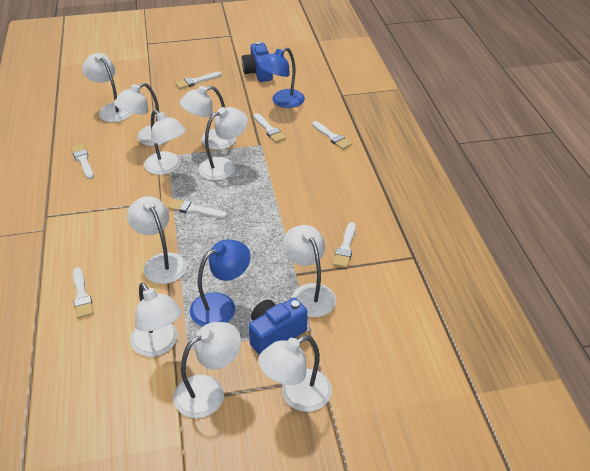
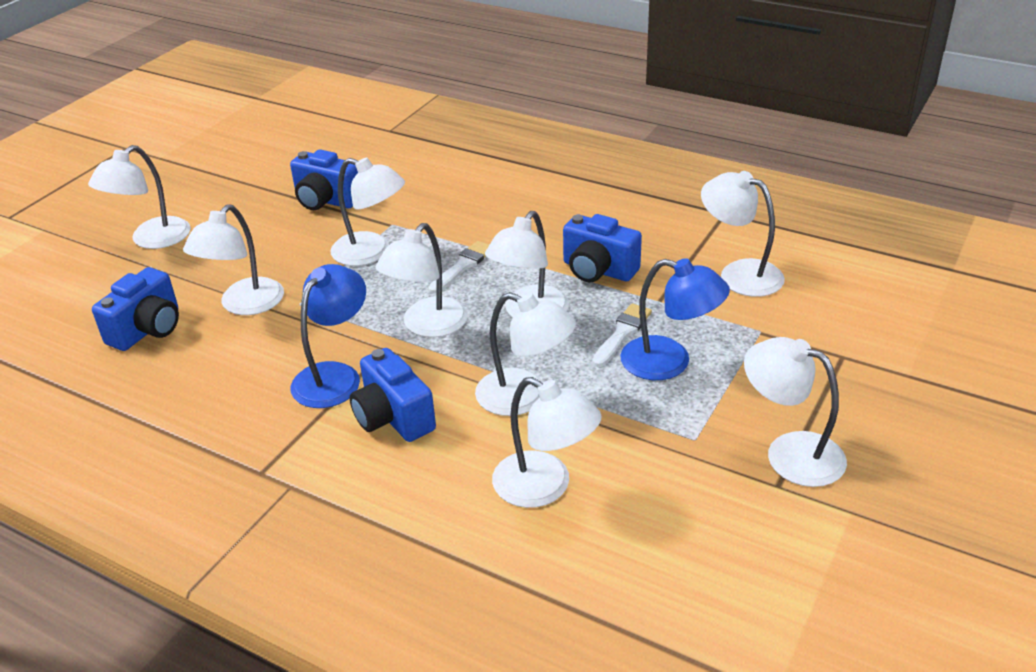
blue camera: 2 -> 4
white brush: 7 -> 2
white lamp: 10 -> 9

